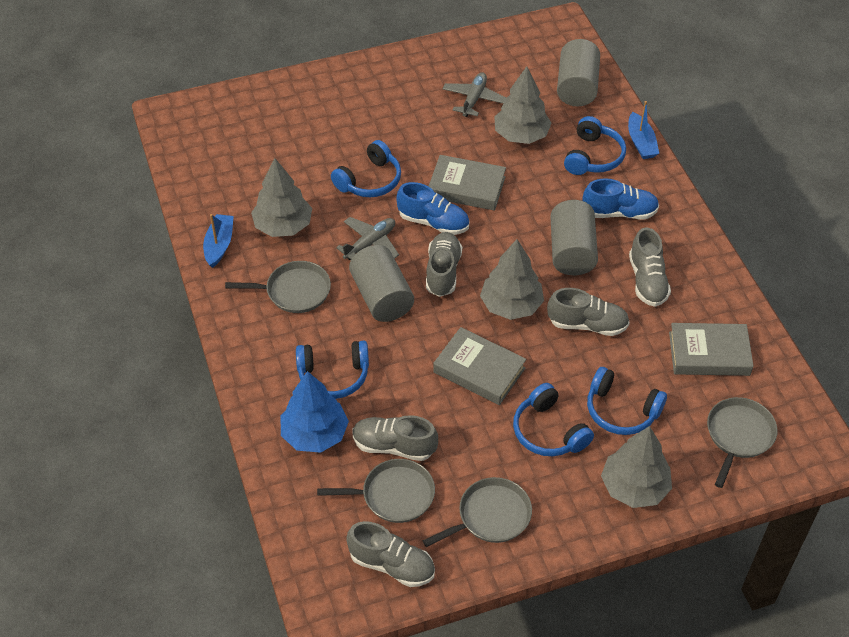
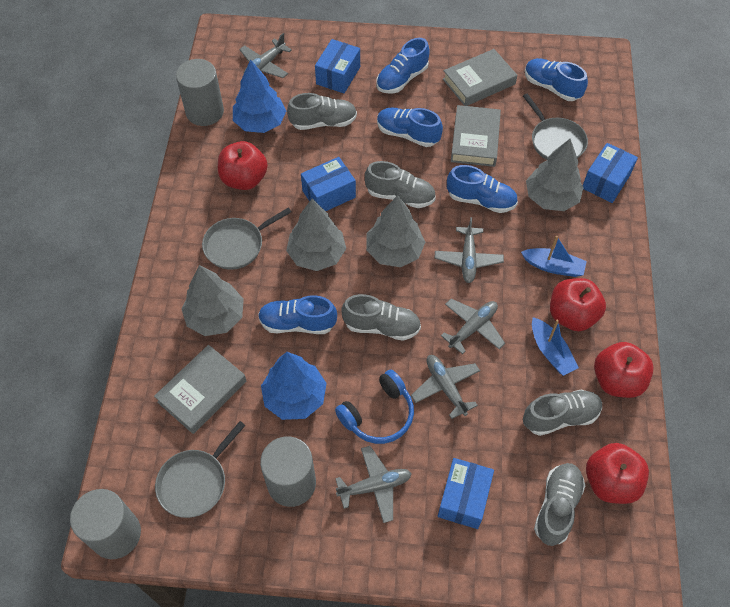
blue box: 0 -> 4
blue headphones: 5 -> 1
blue shoe: 2 -> 5
blue tree: 1 -> 2
grey pan: 4 -> 3
grey plane: 2 -> 5
red apple: 0 -> 4

